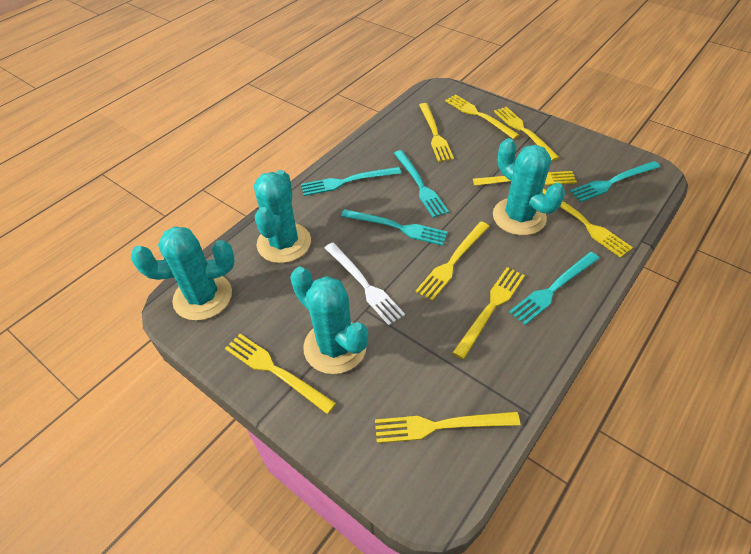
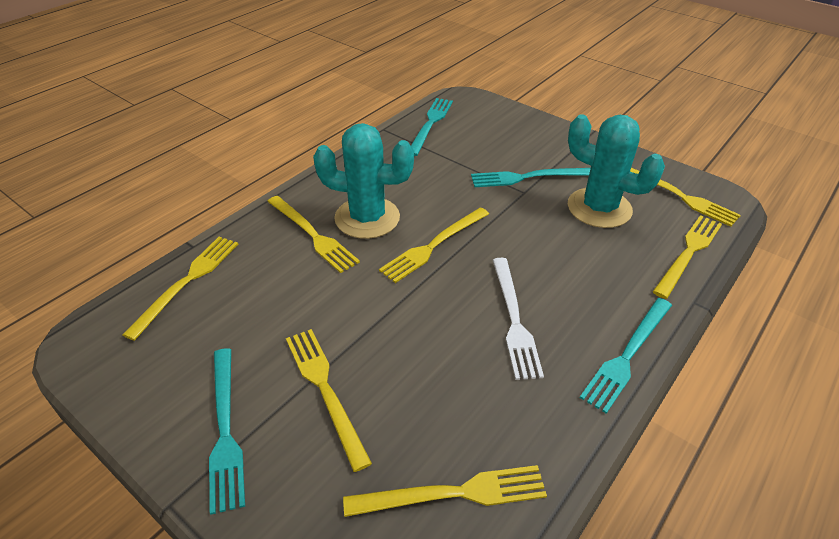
turquoise cactus: 4 -> 2
turquoise fork: 5 -> 4
yellow fork: 9 -> 7

